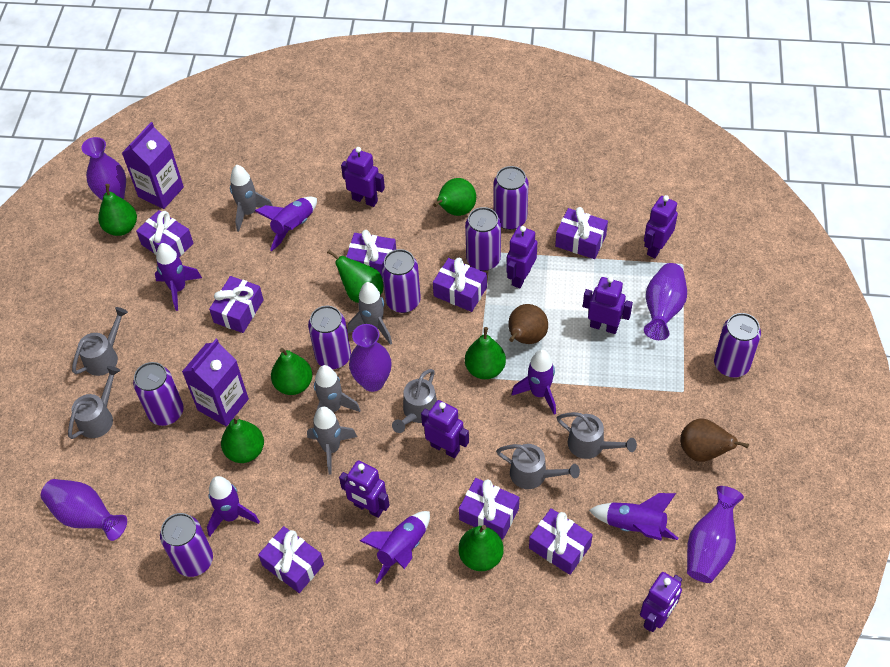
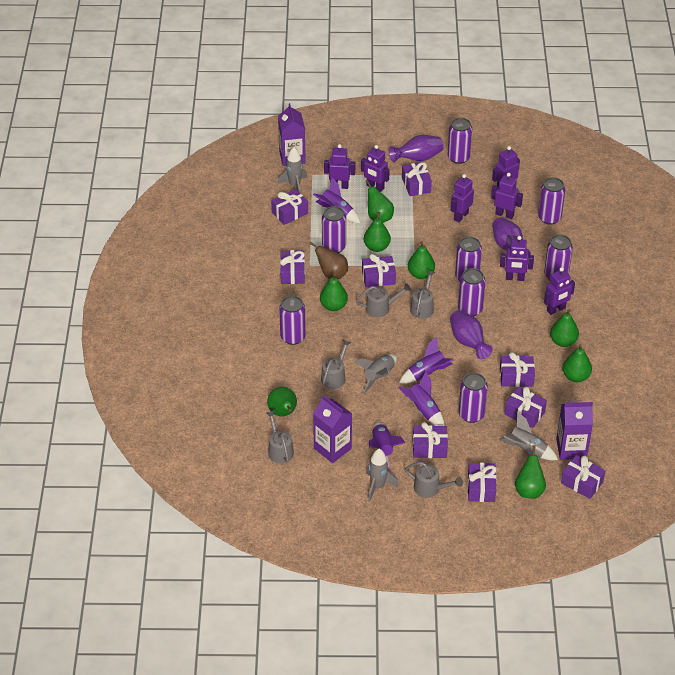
brown pear: 2 -> 1
green pear: 7 -> 8
purple can: 7 -> 8
purple carton: 2 -> 3
purple gift: 8 -> 9
purple rocket: 6 -> 4
purple vase: 5 -> 3

